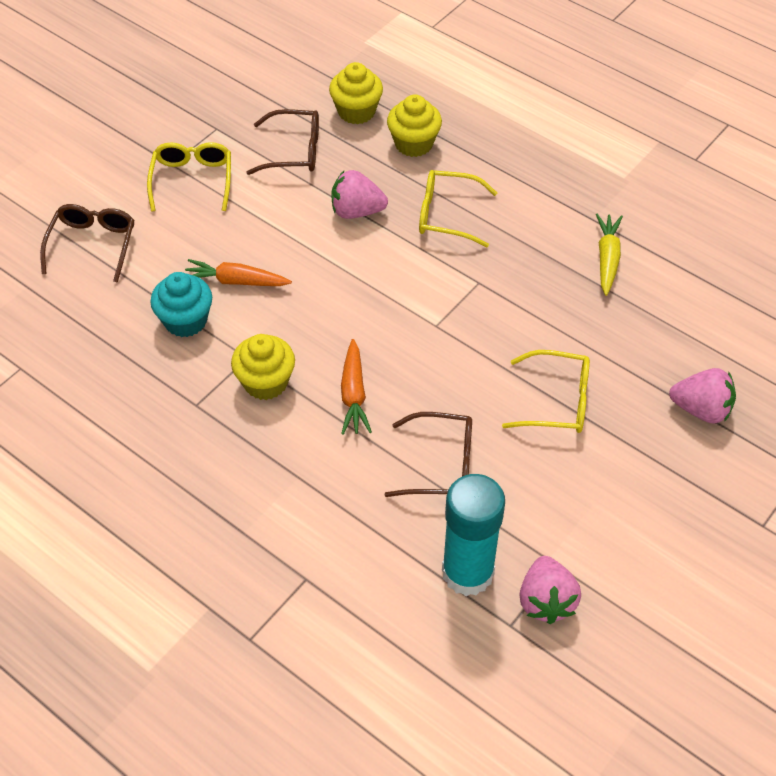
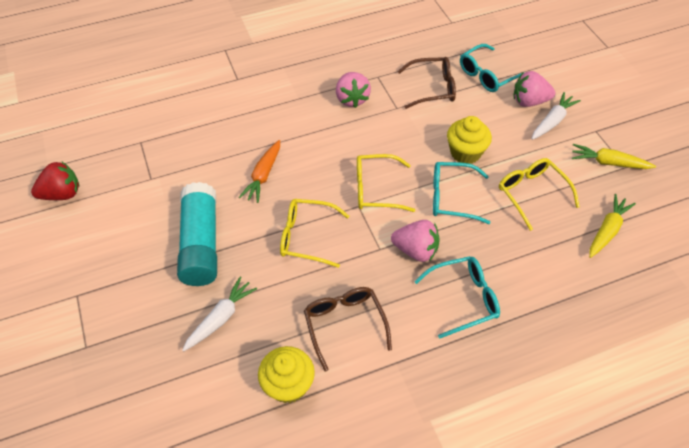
brown glasses: 3 -> 2
orange carrot: 2 -> 1
red strawberry: 0 -> 1
turquoise cupcake: 1 -> 0
turquoise glasses: 0 -> 3
white carrot: 0 -> 2
yellow carrot: 1 -> 2
yellow cupcake: 3 -> 2

